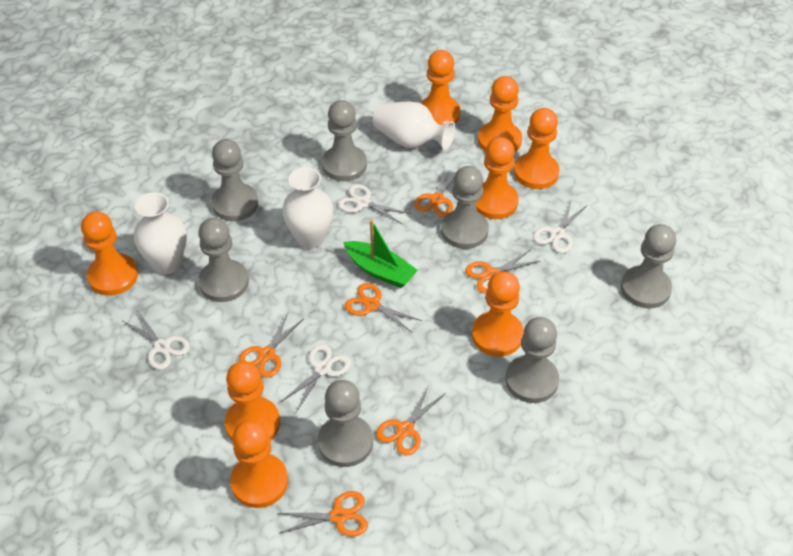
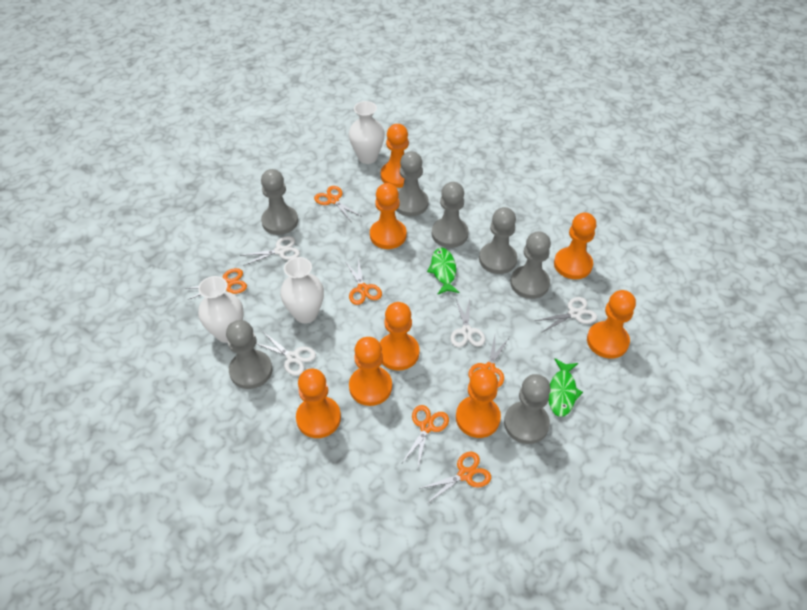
green boat: 1 -> 0
green fish: 0 -> 2

